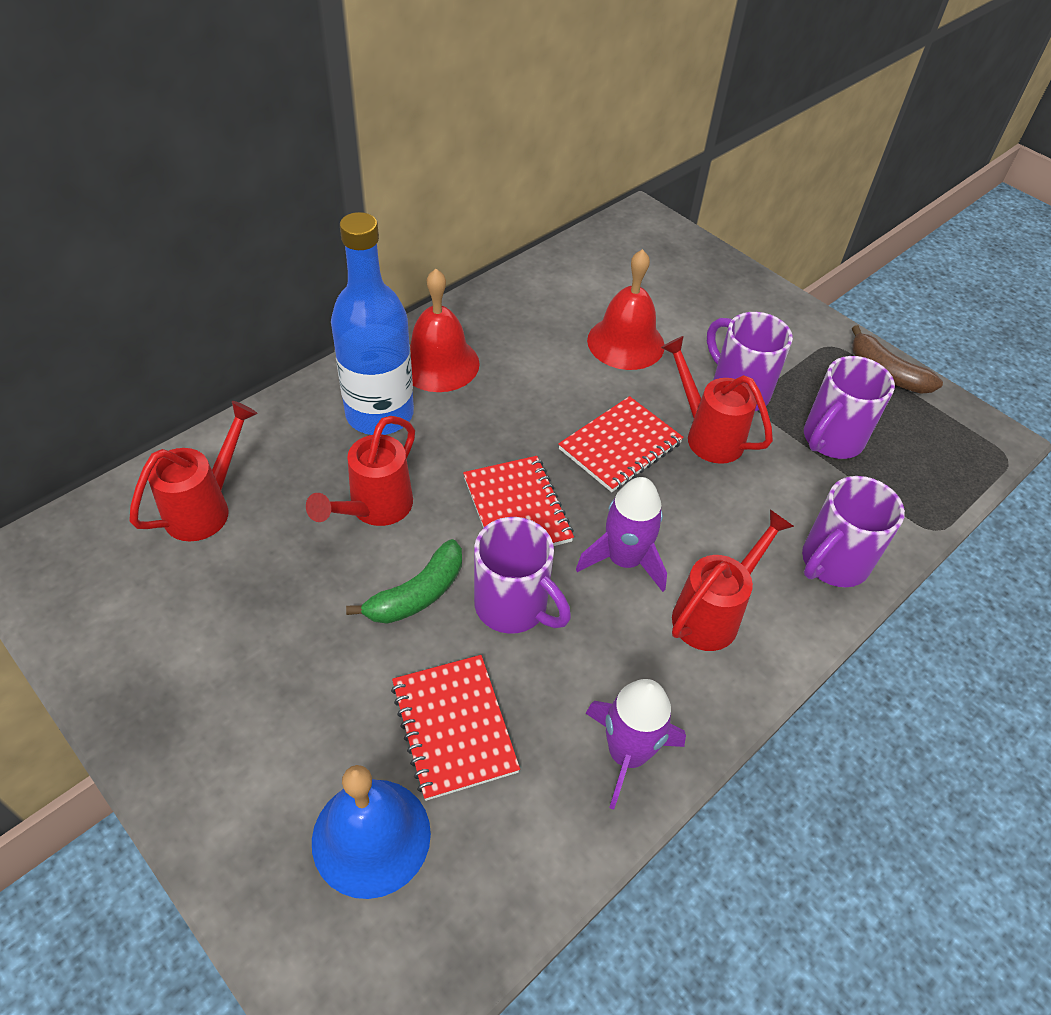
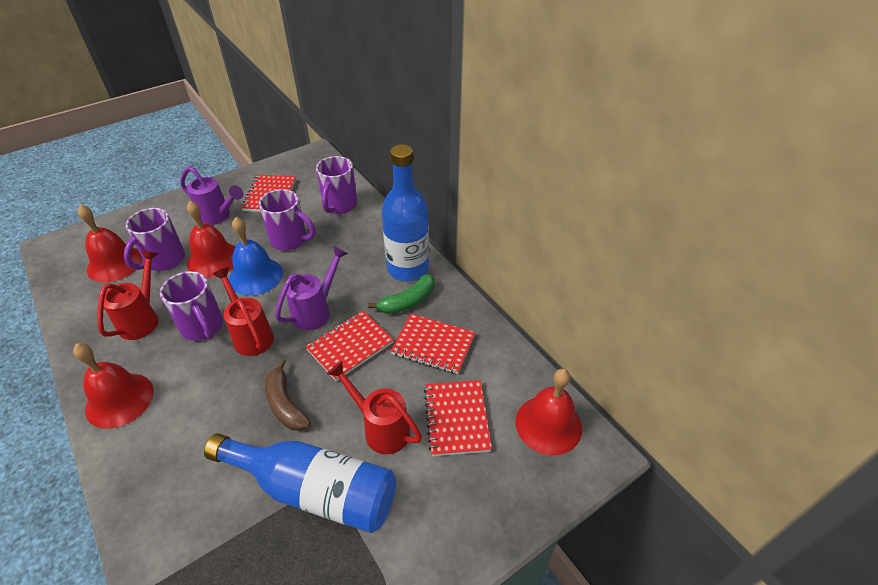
blue bottle: 1 -> 2
purple rocket: 2 -> 0
purple watering can: 0 -> 2
red bell: 2 -> 4
red notebook: 3 -> 4
red watering can: 4 -> 3

